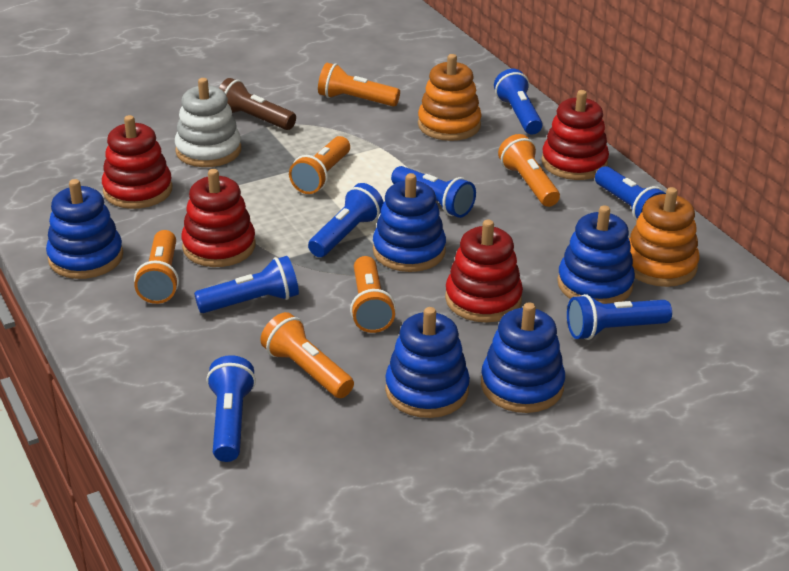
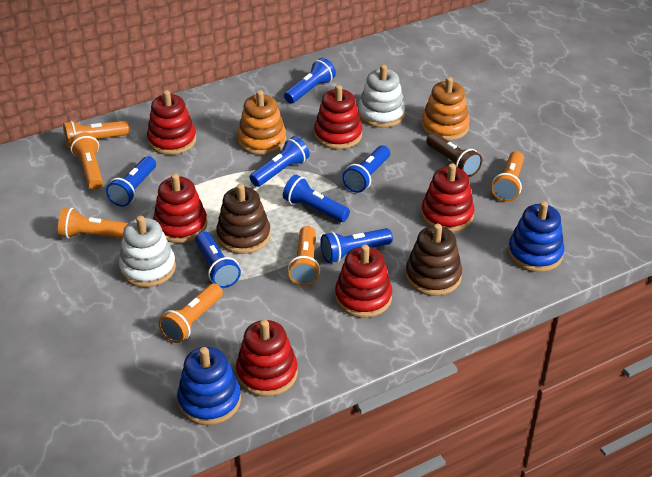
blue stacking toy: 5 -> 2
brown stacking toy: 0 -> 2
red stacking toy: 4 -> 6
white stacking toy: 1 -> 2

